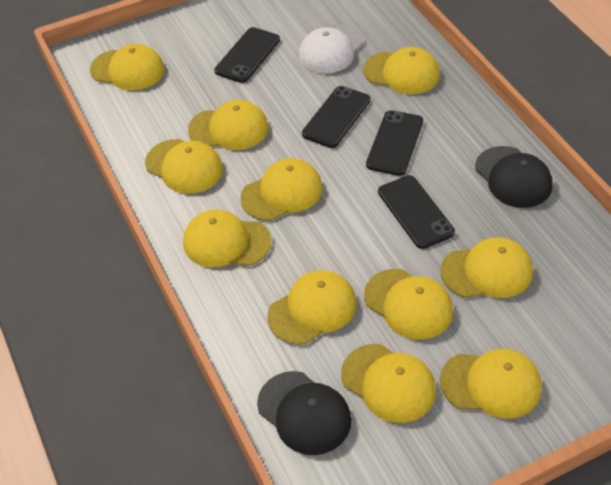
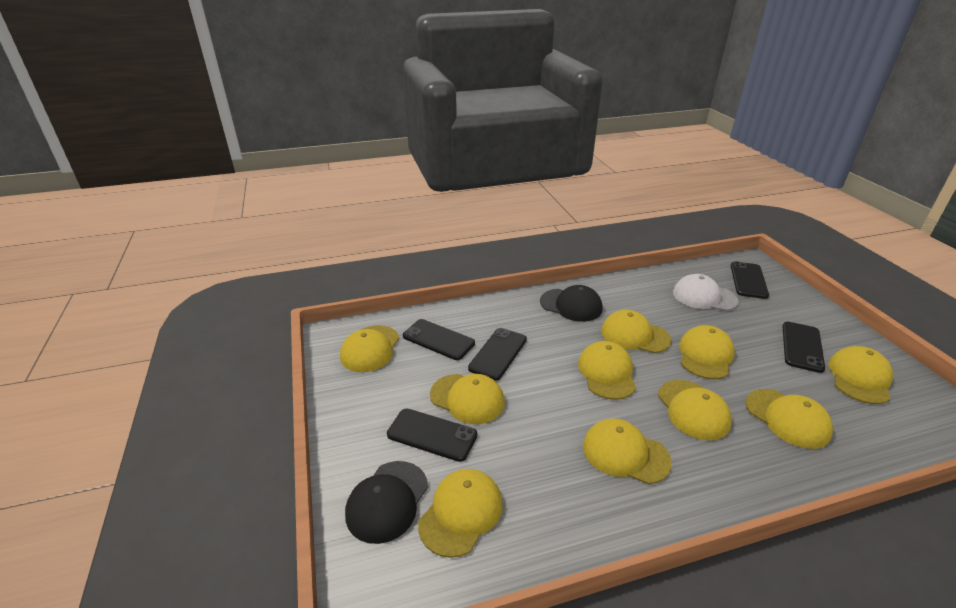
black phone: 4 -> 5
yellow cap: 11 -> 10

